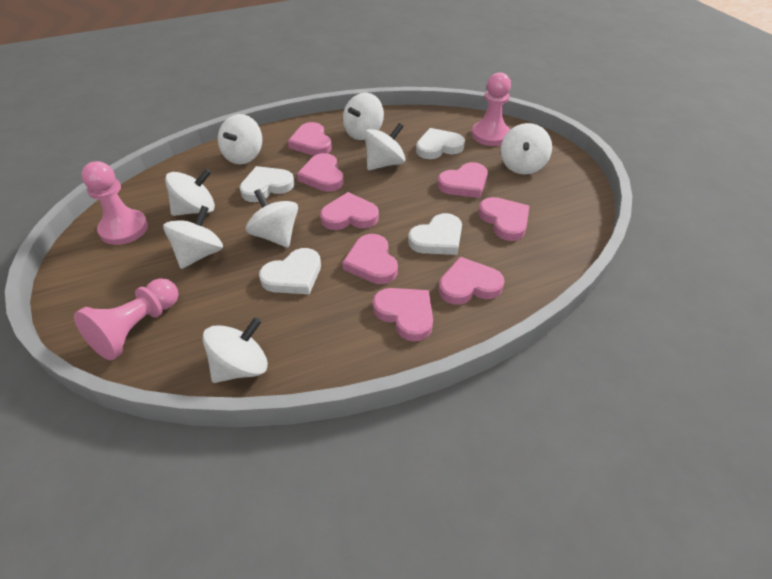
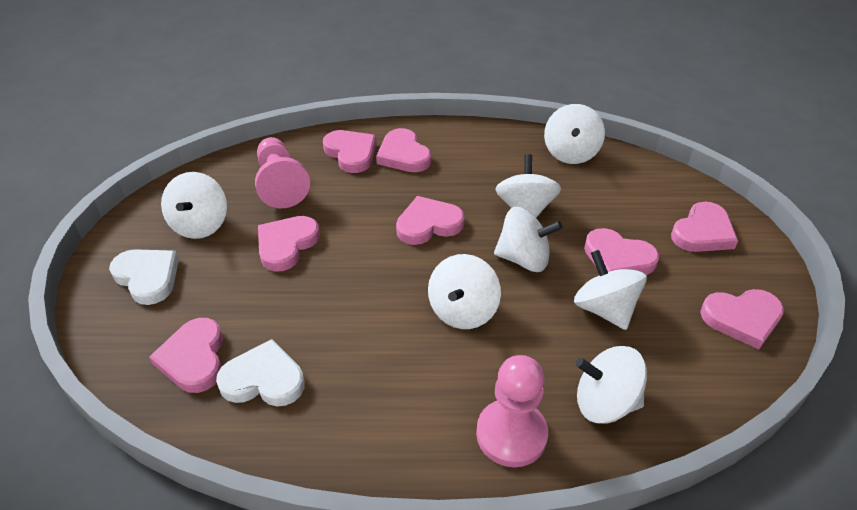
pink pawn: 3 -> 2
white heart: 4 -> 2
white spinning top: 8 -> 7

